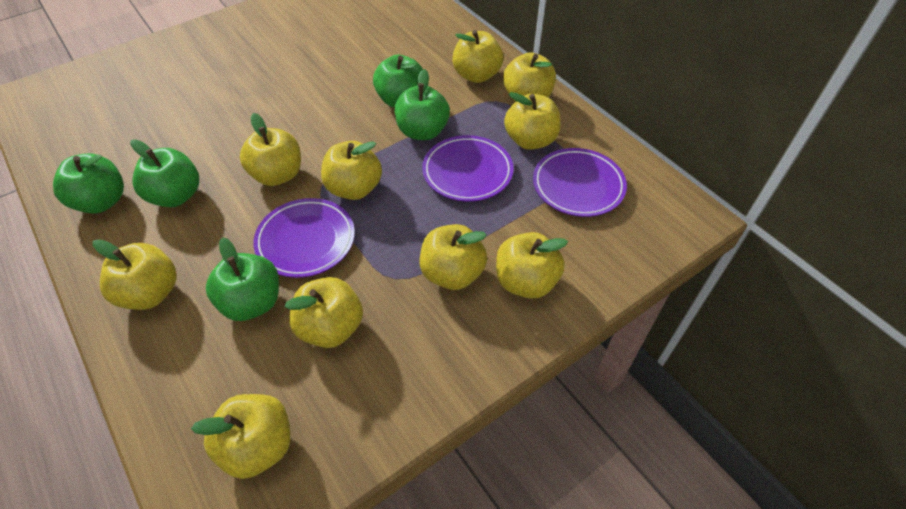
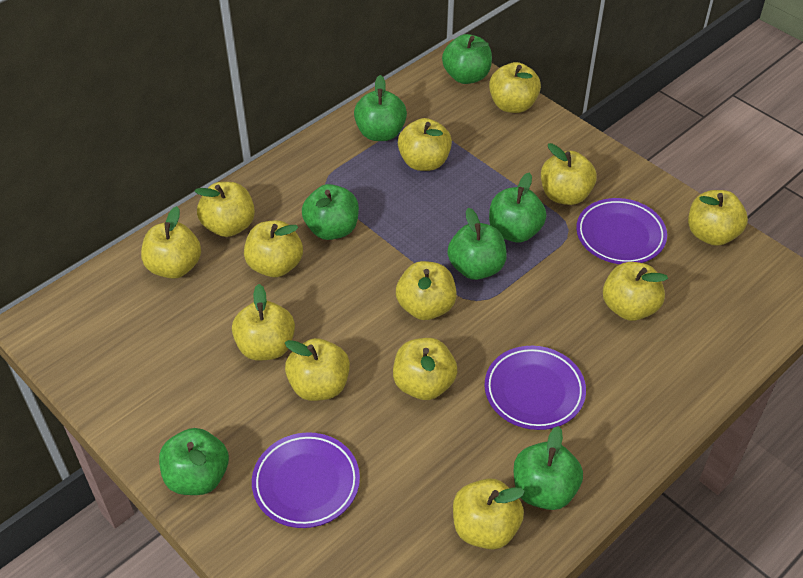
green apple: 5 -> 7
yellow apple: 10 -> 13

